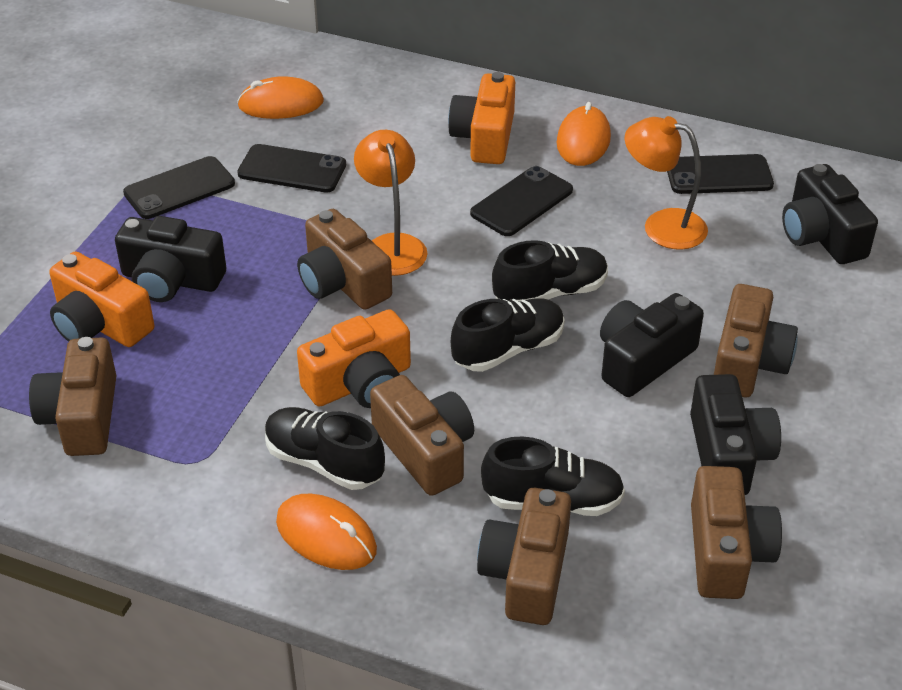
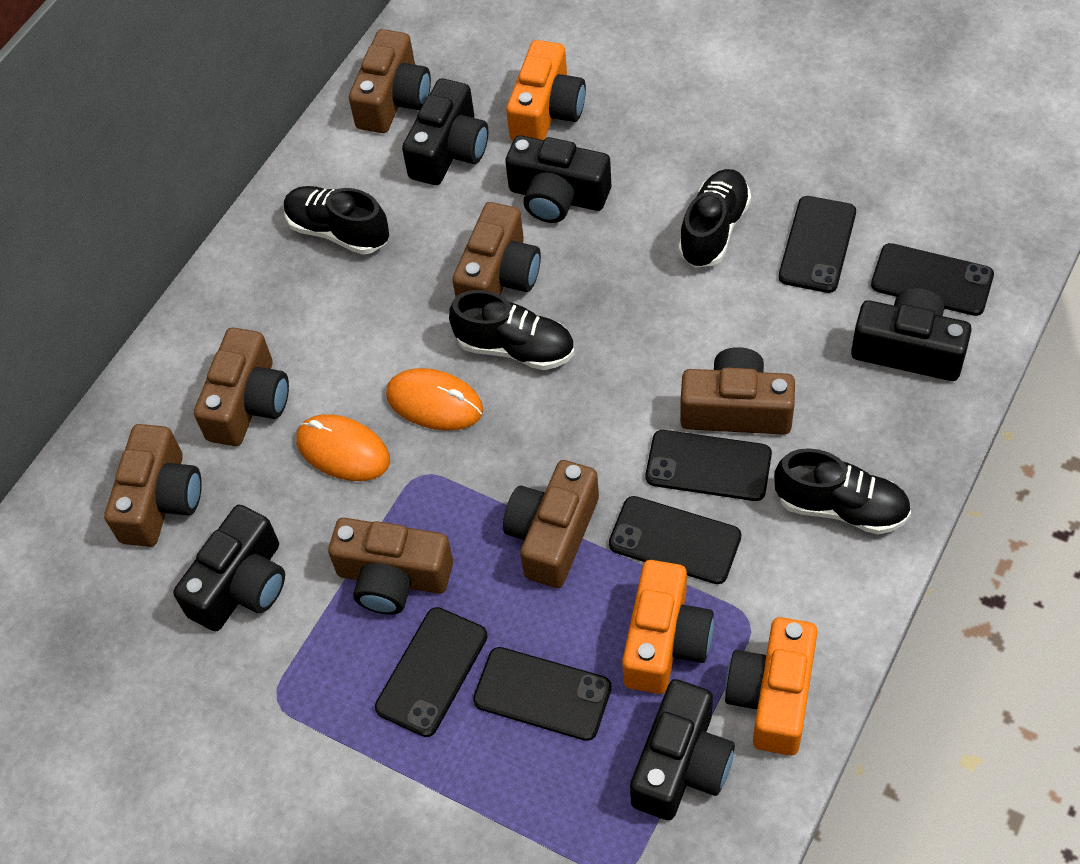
black camera: 4 -> 5
black phone: 4 -> 6
brown camera: 6 -> 7
orange lamp: 2 -> 0
orange mouse: 3 -> 2

